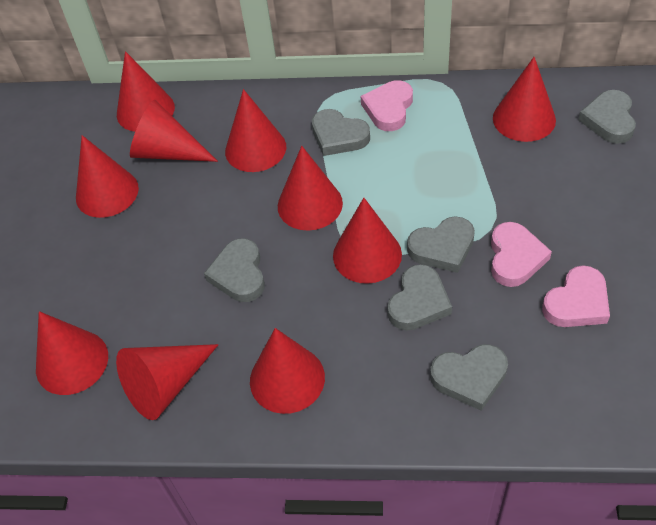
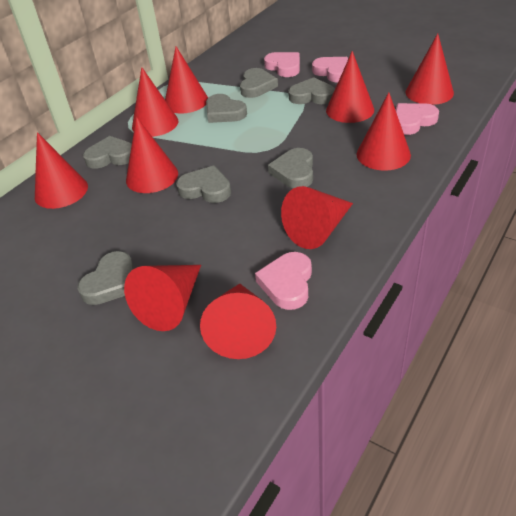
grey heart: 6 -> 7
pink heart: 3 -> 4

